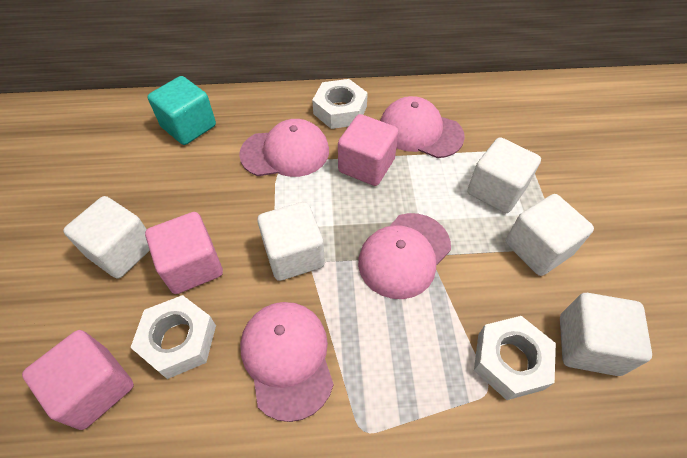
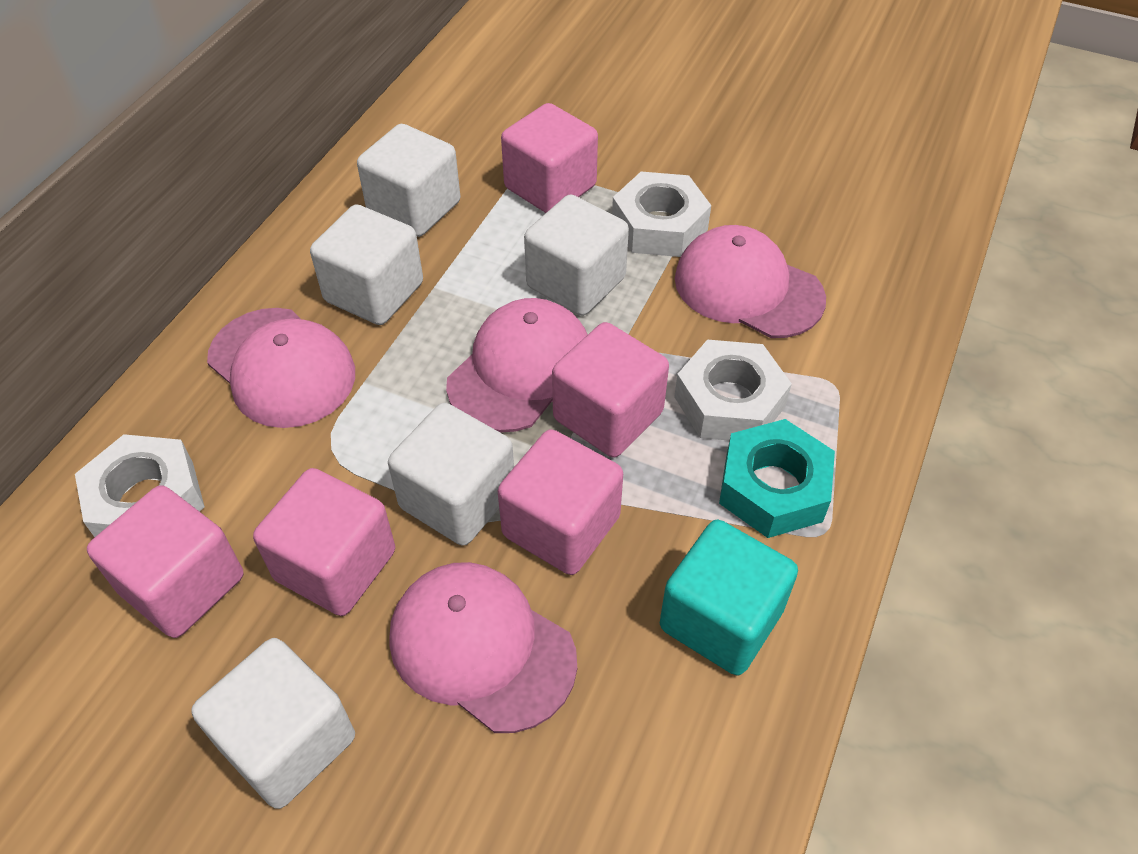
pink cube: 3 -> 5
turquoise nut: 0 -> 1

